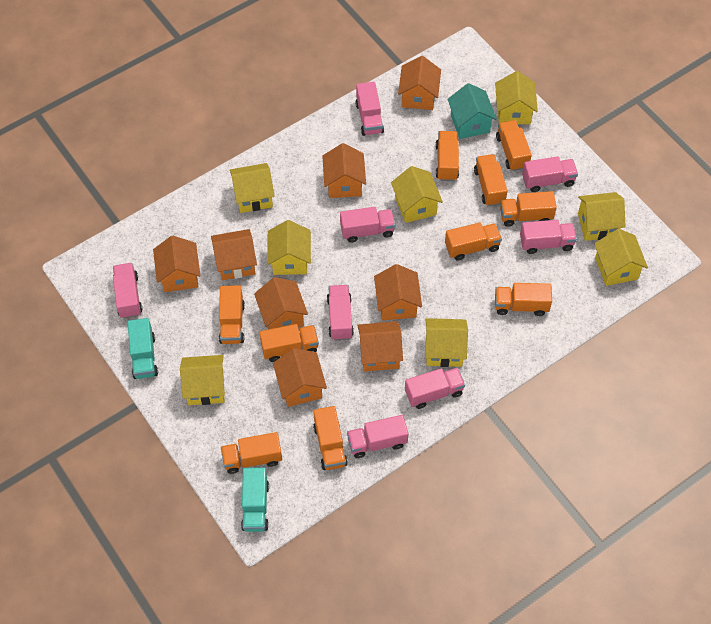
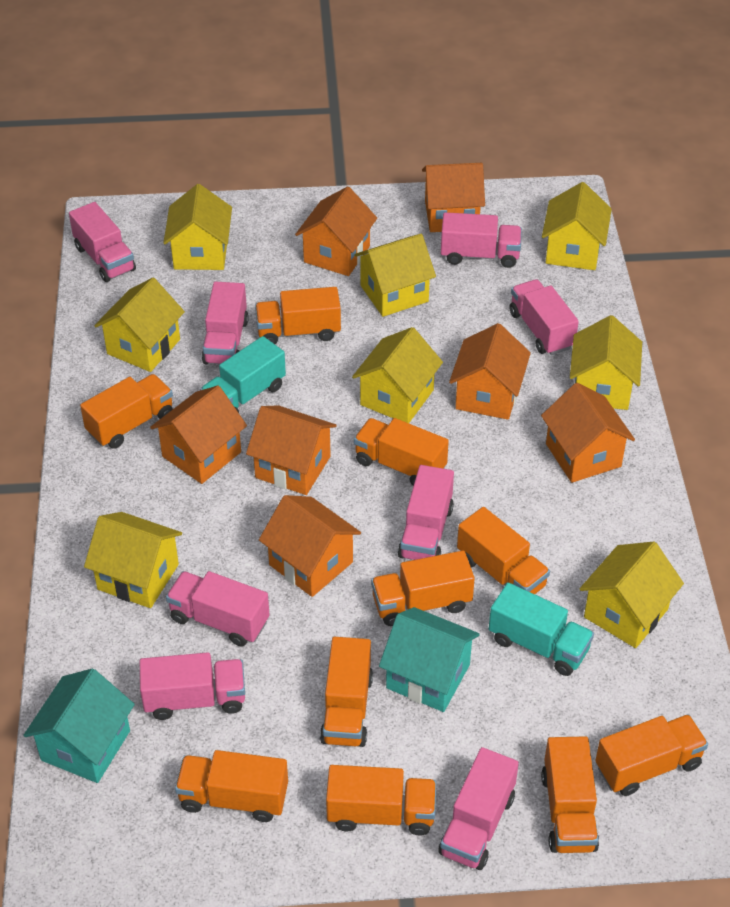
orange house: 8 -> 7
turquoise house: 1 -> 2

